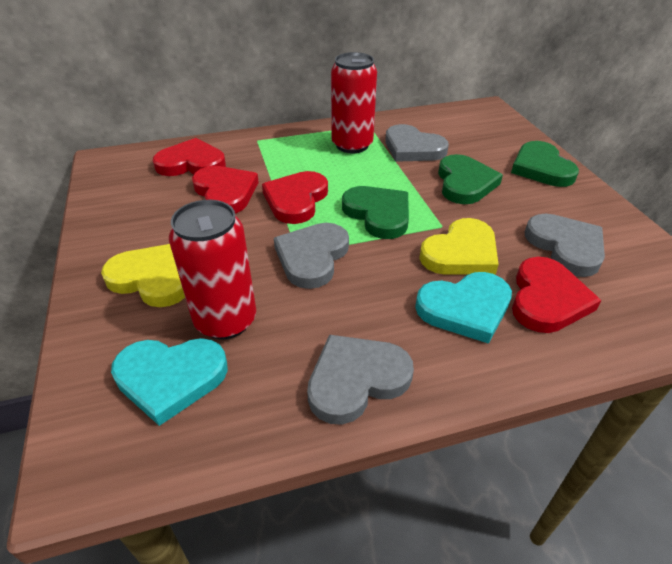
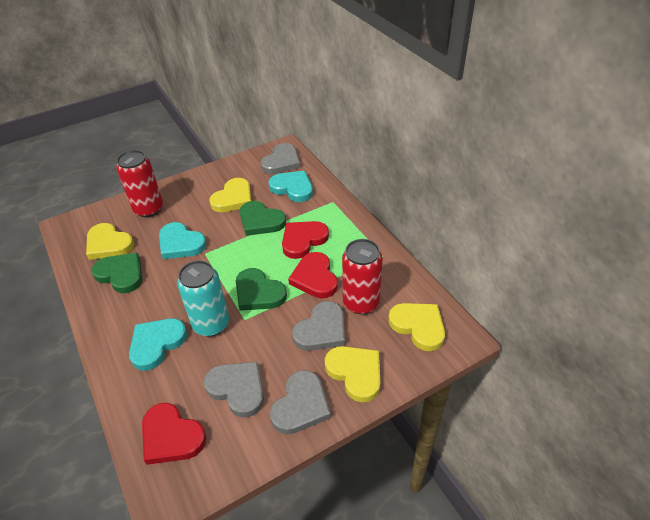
red heart: 4 -> 3
turquoise can: 0 -> 1
turquoise heart: 2 -> 3
yellow heart: 2 -> 4

